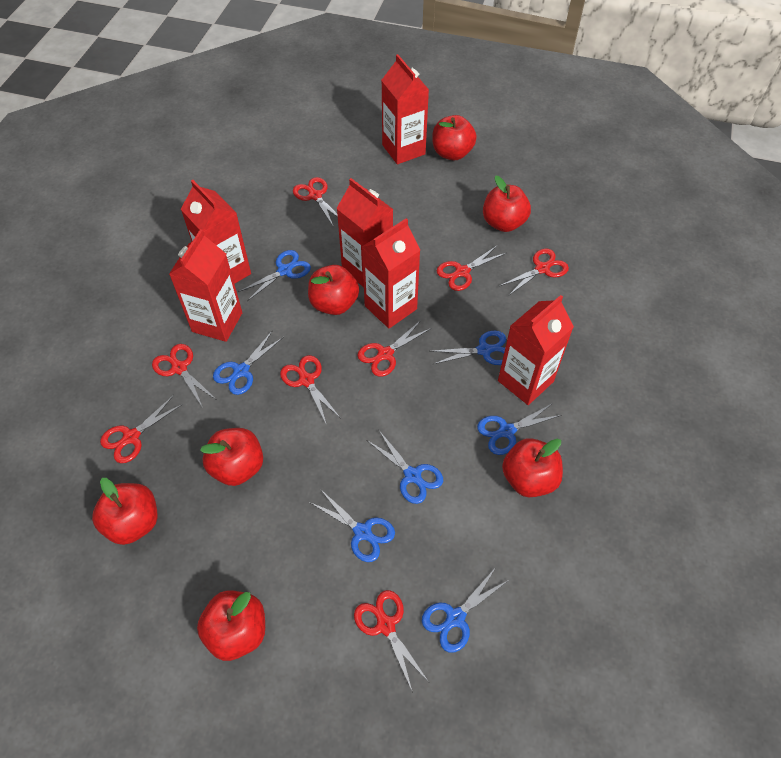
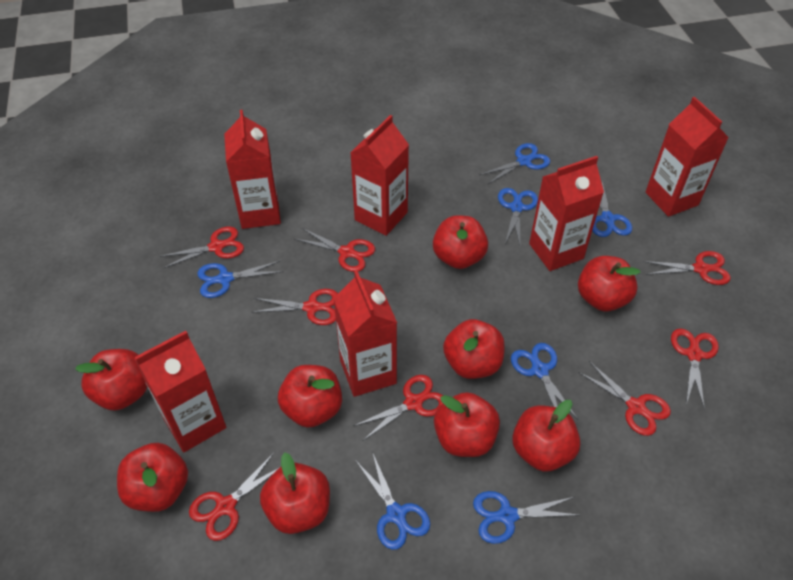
red apple: 7 -> 9

